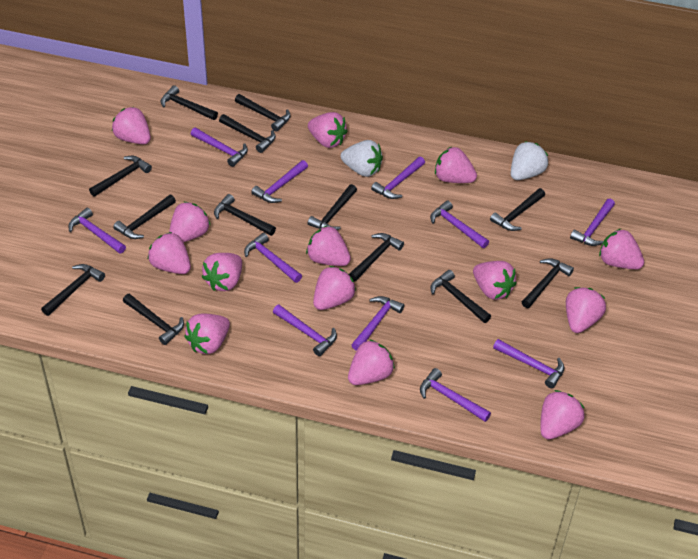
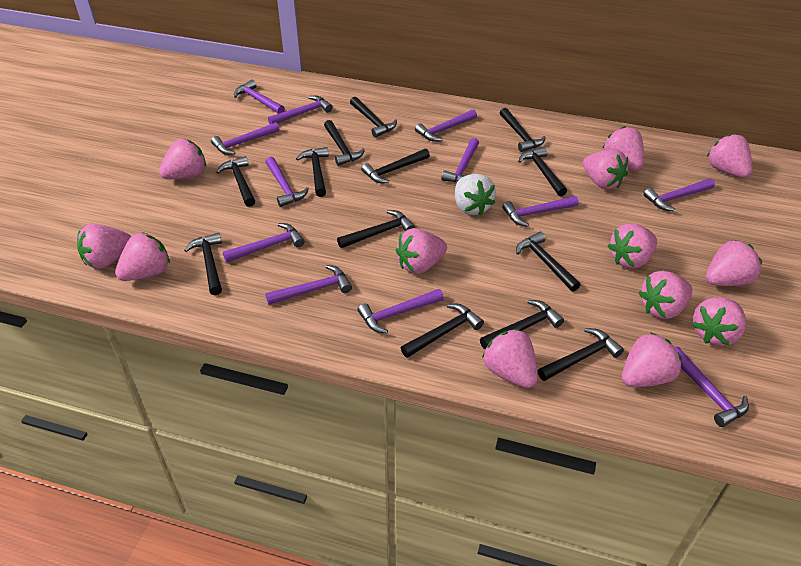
pink strawberry: 14 -> 13
purple hammer: 11 -> 12
white strawberry: 2 -> 1

